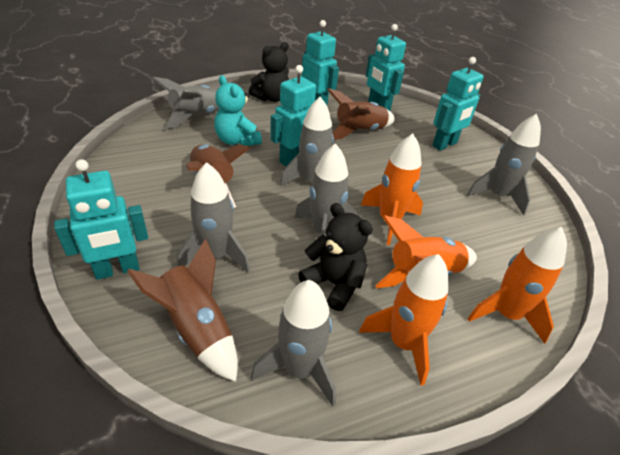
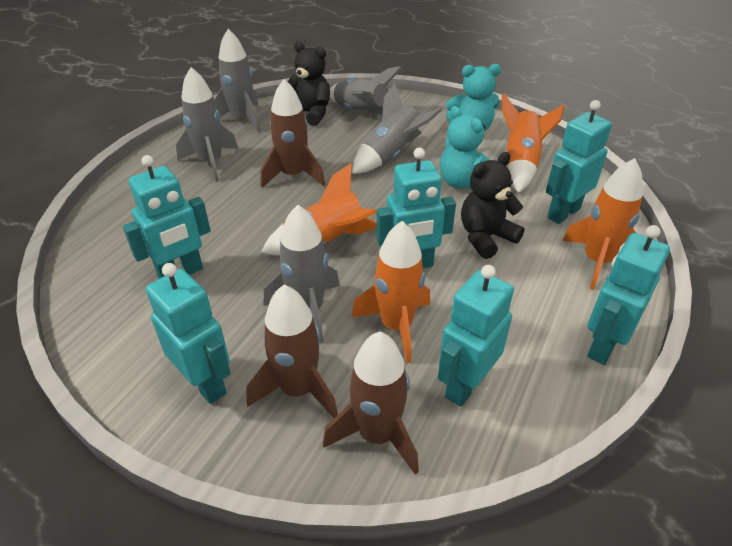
grey rocket: 6 -> 5
turquoise robot: 5 -> 6
turquoise teddy bear: 1 -> 2

